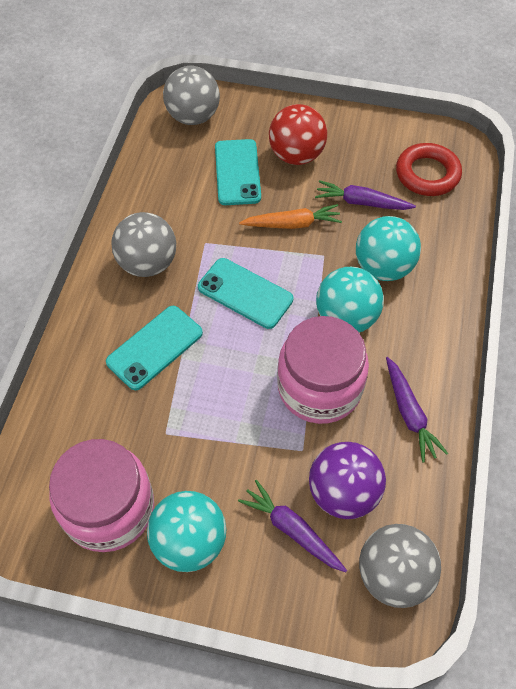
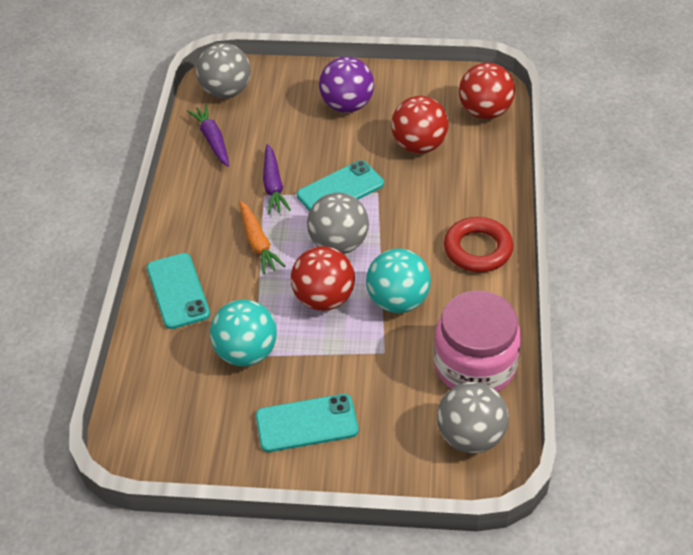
pink jar: 2 -> 1
purple carrot: 3 -> 2
red ball: 1 -> 3
turquoise ball: 3 -> 2

